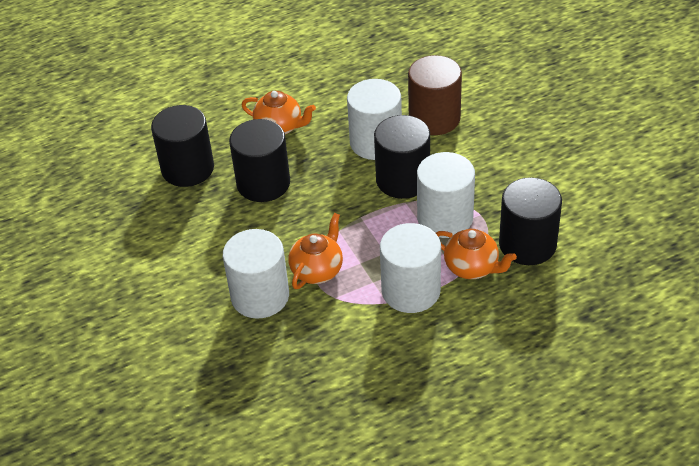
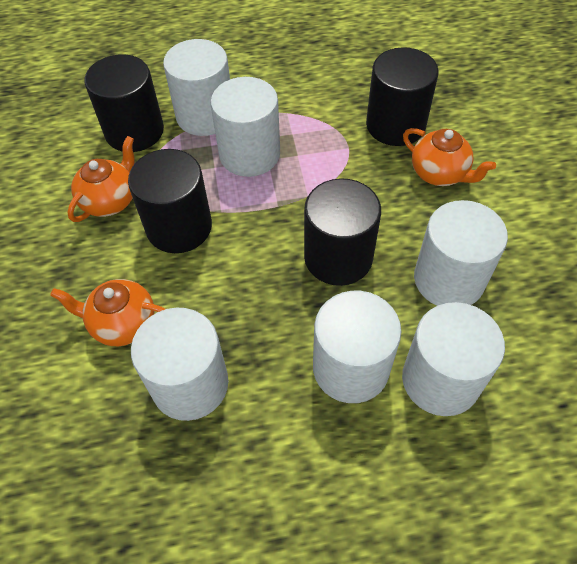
brown cylinder: 1 -> 0
white cylinder: 4 -> 6

